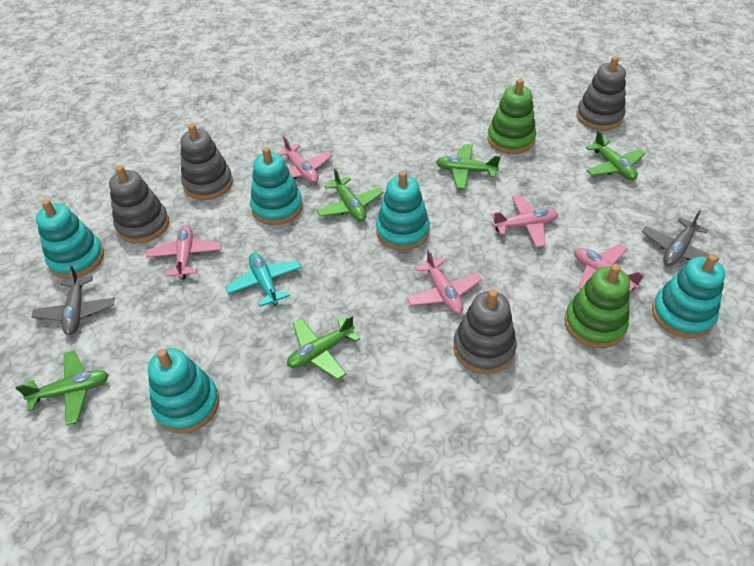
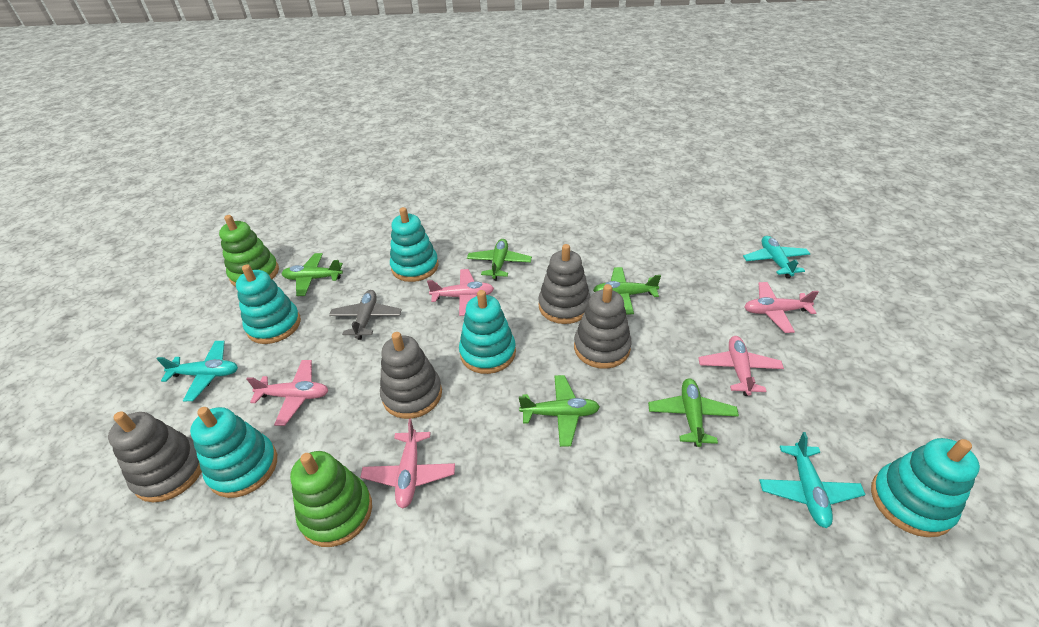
grey plane: 2 -> 1
turquoise plane: 1 -> 3

